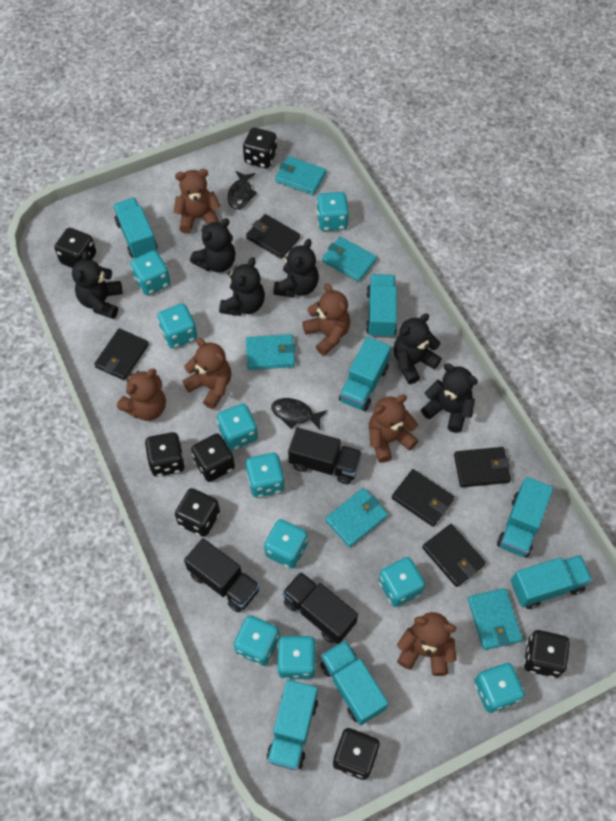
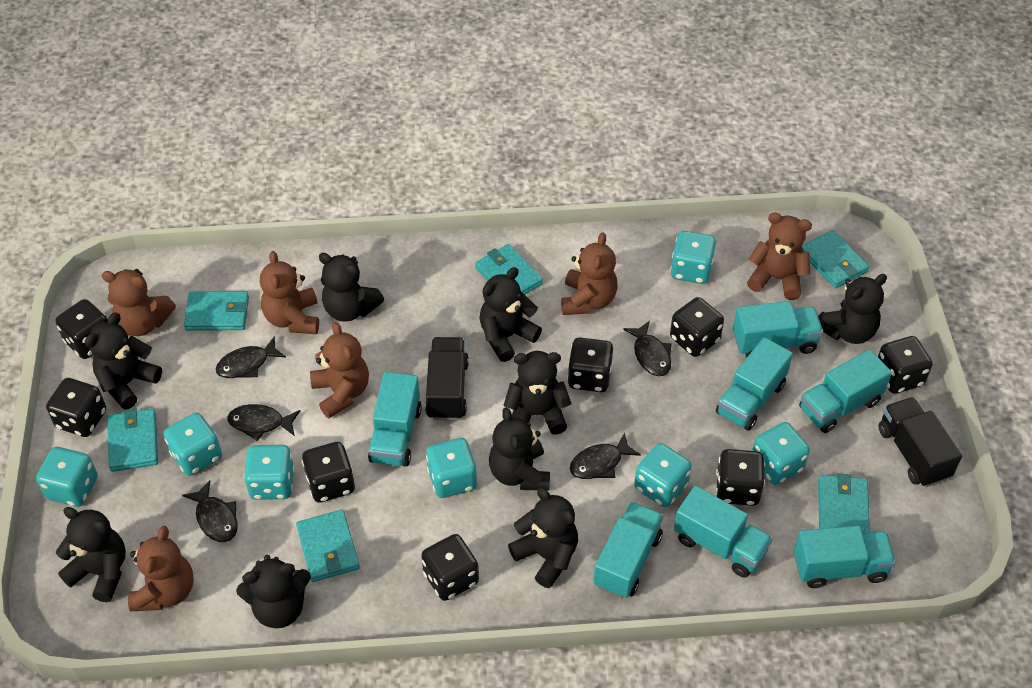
black dice: 7 -> 8
black fish: 2 -> 5
black teddy bear: 6 -> 9
black truck: 3 -> 2
black wallet: 5 -> 0
turquoise dice: 10 -> 7
turquoise wallet: 5 -> 6

